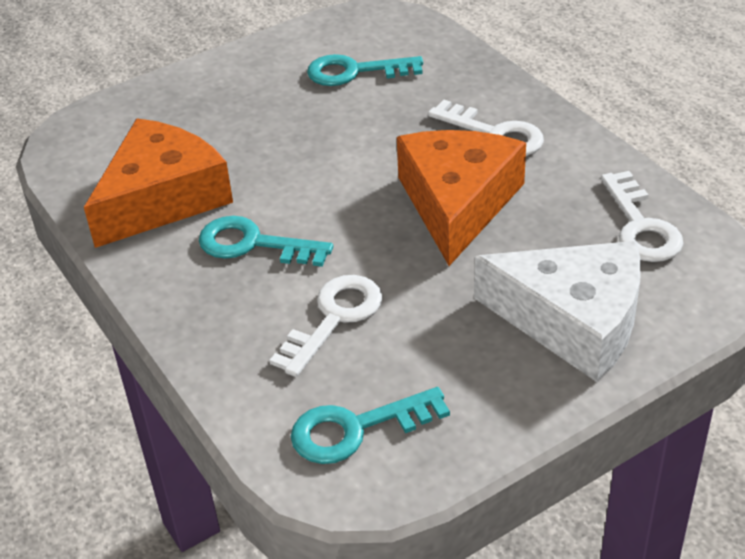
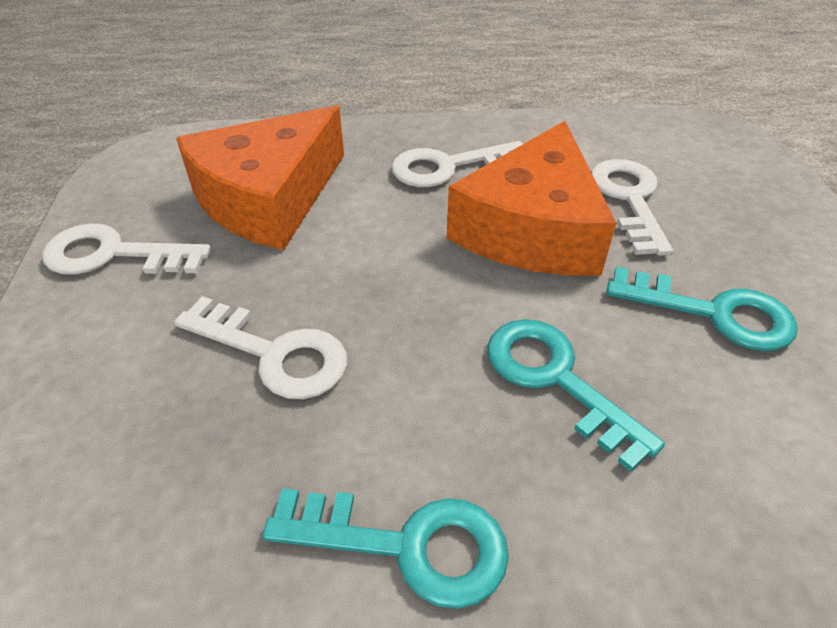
white cheese: 1 -> 0
white key: 3 -> 4

